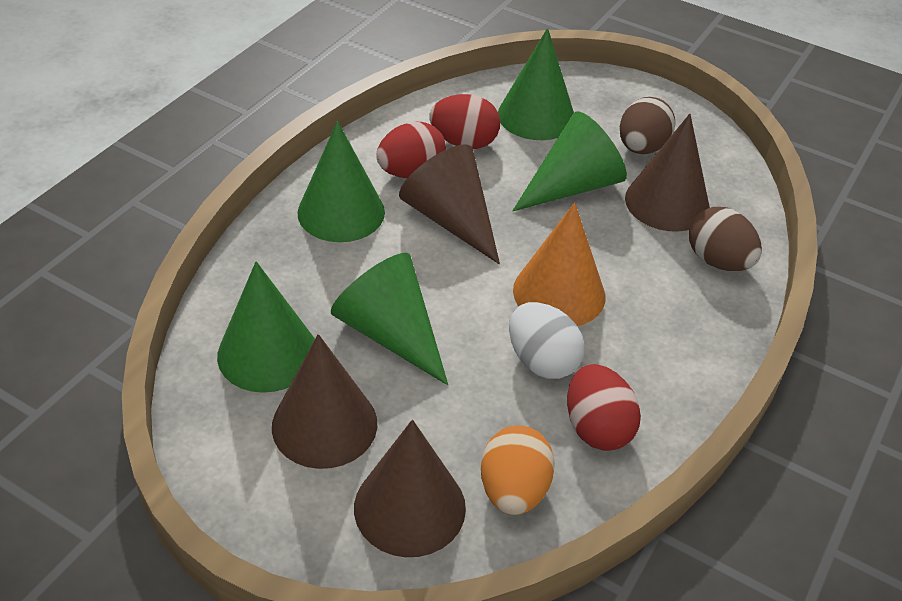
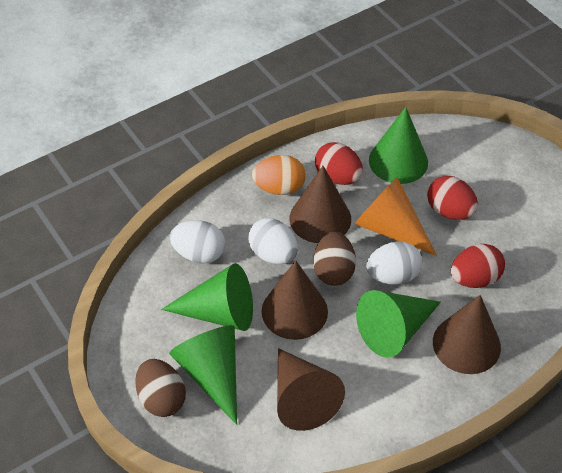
green cone: 5 -> 4
white egg: 1 -> 3

